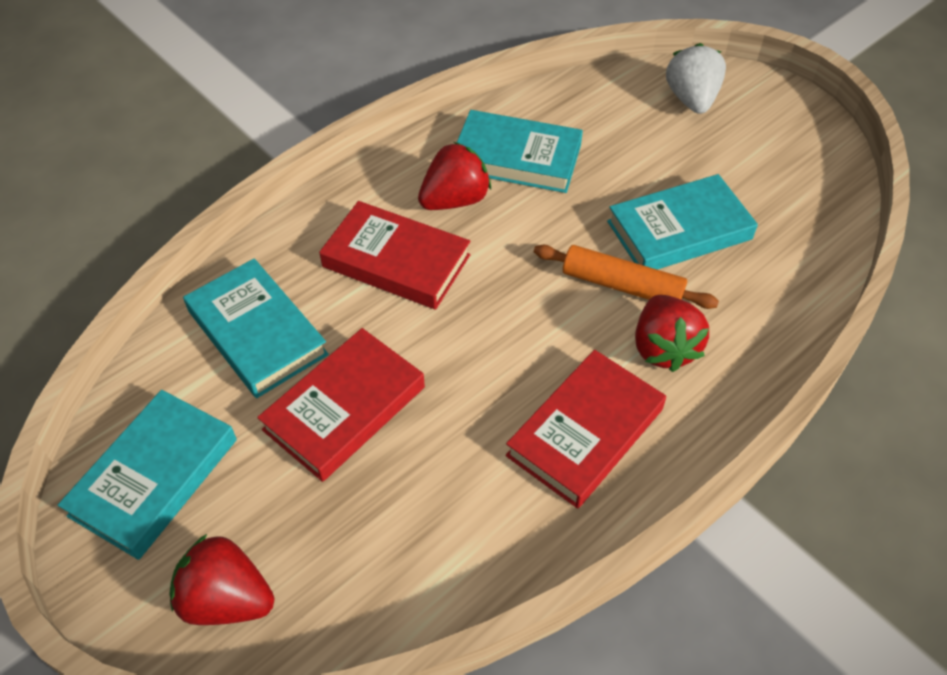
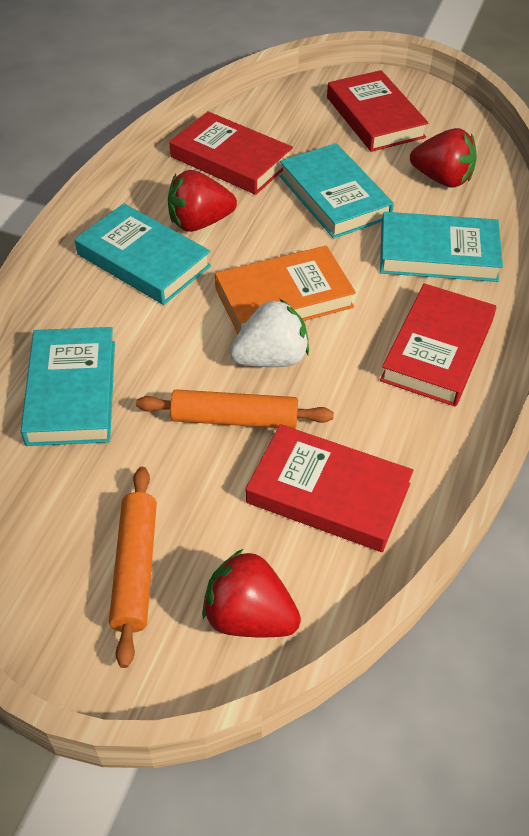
orange book: 0 -> 1
orange rolling pin: 1 -> 2
red book: 3 -> 4

